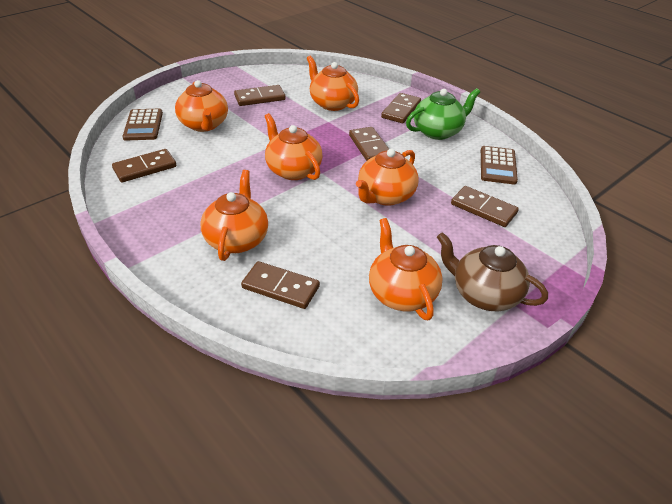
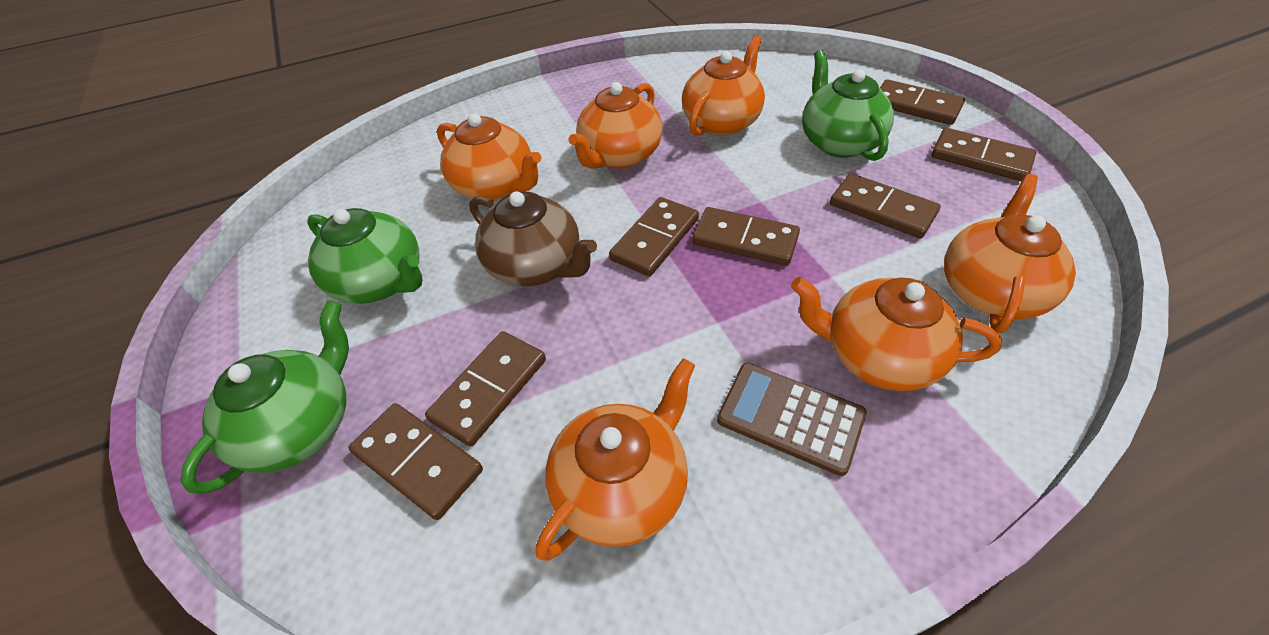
brown calculator: 2 -> 1
brown domino: 6 -> 7
green teapot: 1 -> 3

